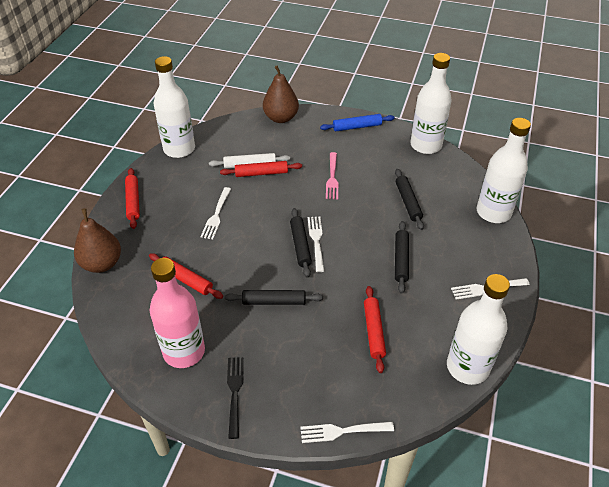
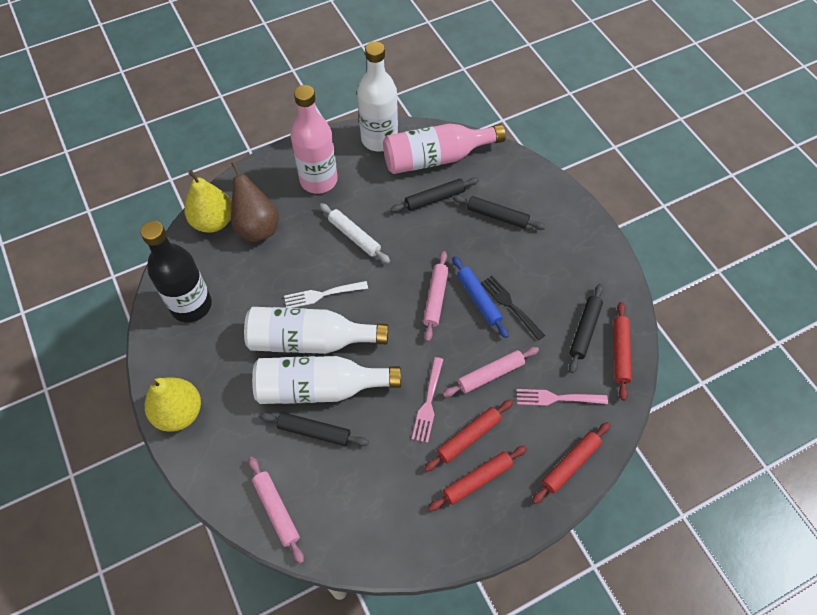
black bottle: 0 -> 1
brown pear: 2 -> 1
pink bottle: 1 -> 2
pink fork: 1 -> 2
pink rolling pin: 0 -> 3
white bottle: 4 -> 3
white fork: 4 -> 1
yellow pear: 0 -> 2

